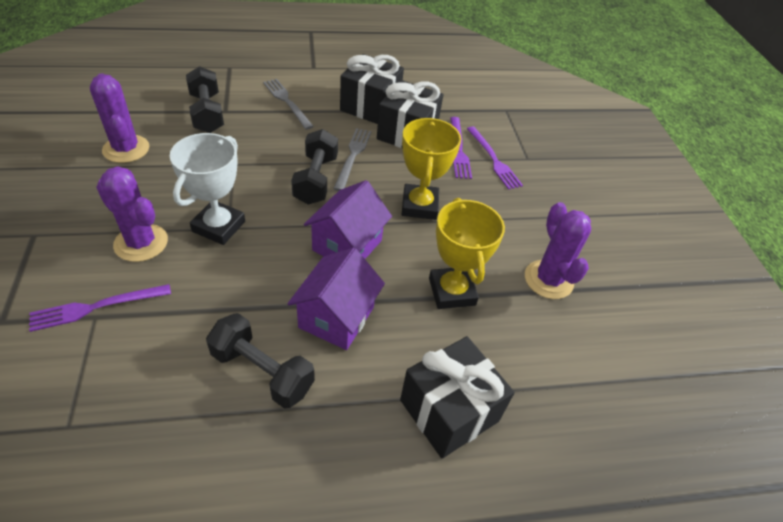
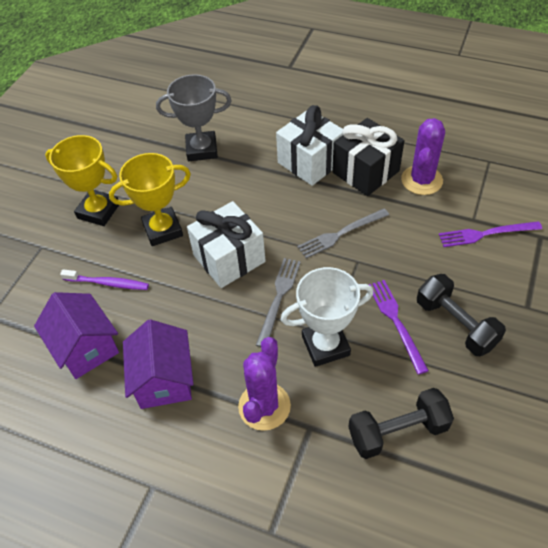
black dumbbell: 3 -> 2
black gift: 3 -> 1
grey trophy: 0 -> 1
purple cactus: 3 -> 2
purple fork: 3 -> 2
purple toothbrush: 0 -> 1
white gift: 0 -> 2

